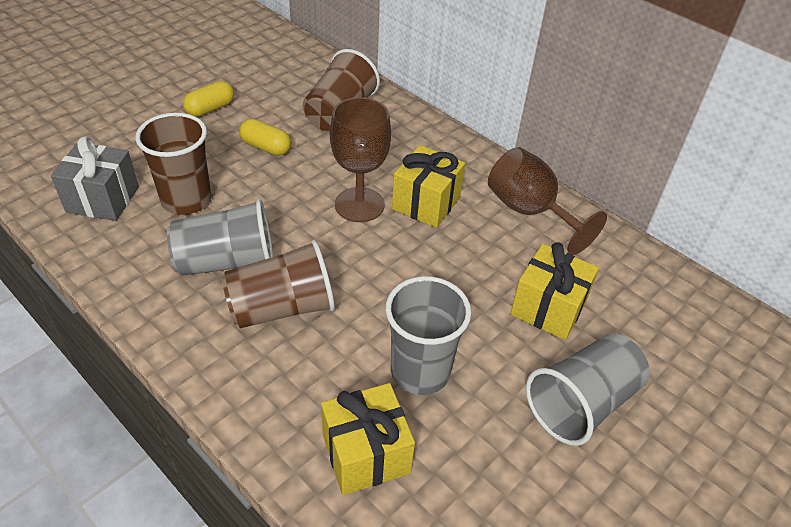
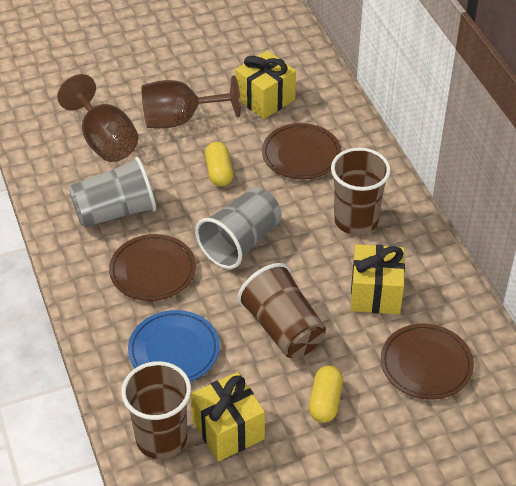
blue plate: 0 -> 1
brown plate: 0 -> 3
grey cup: 3 -> 2
grey gift: 1 -> 0

